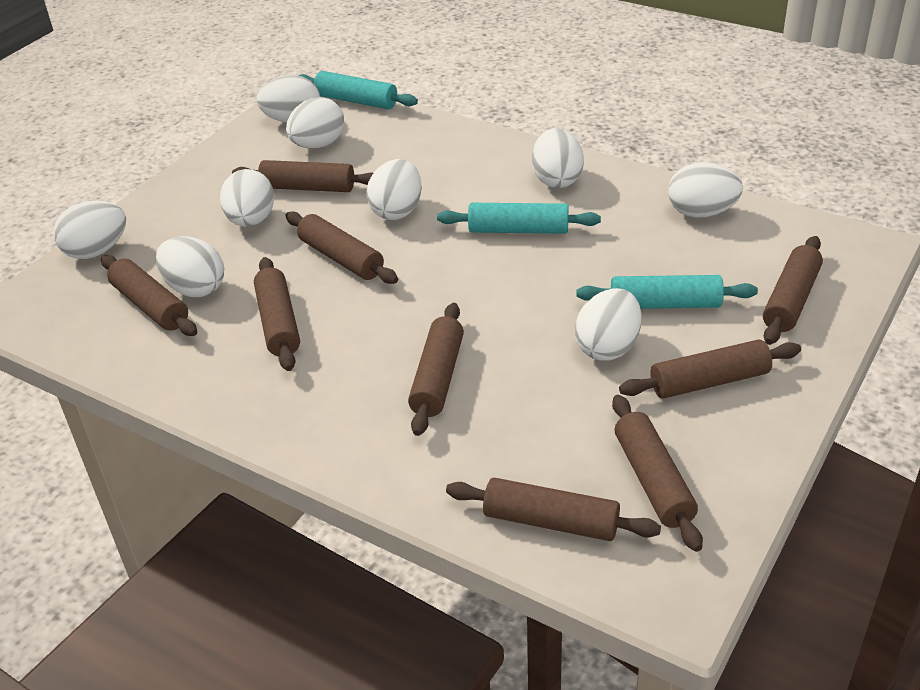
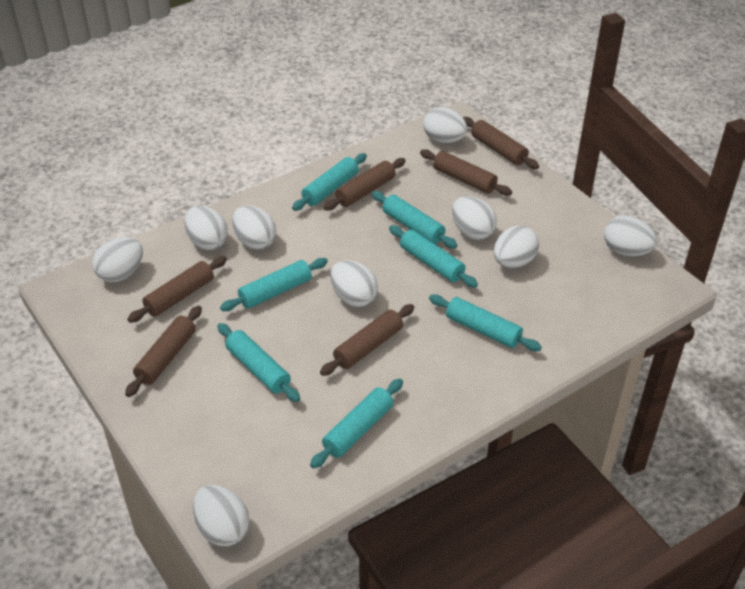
brown rolling pin: 9 -> 6
turquoise rolling pin: 3 -> 7

